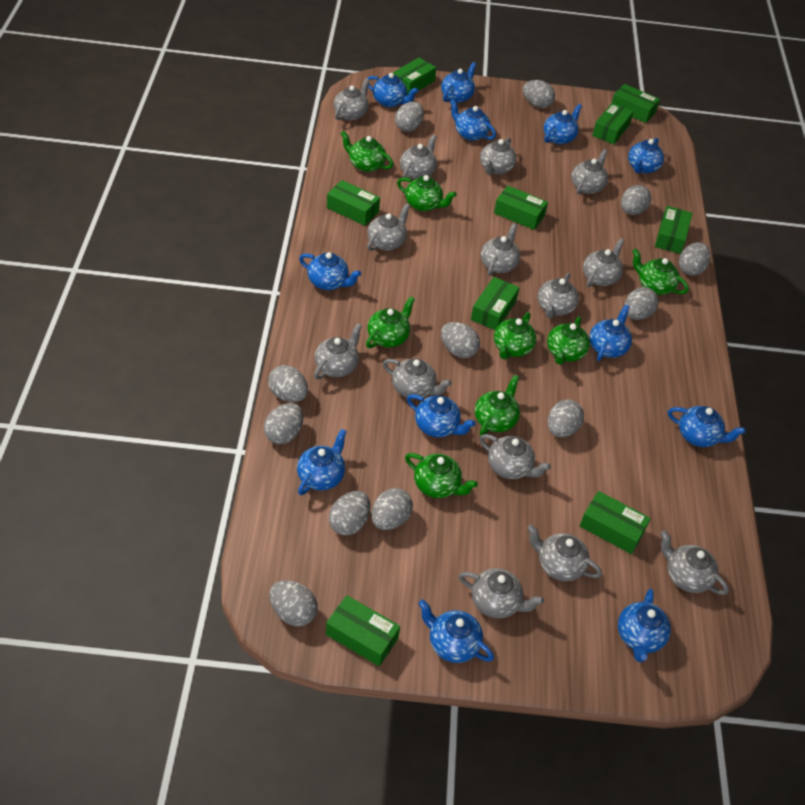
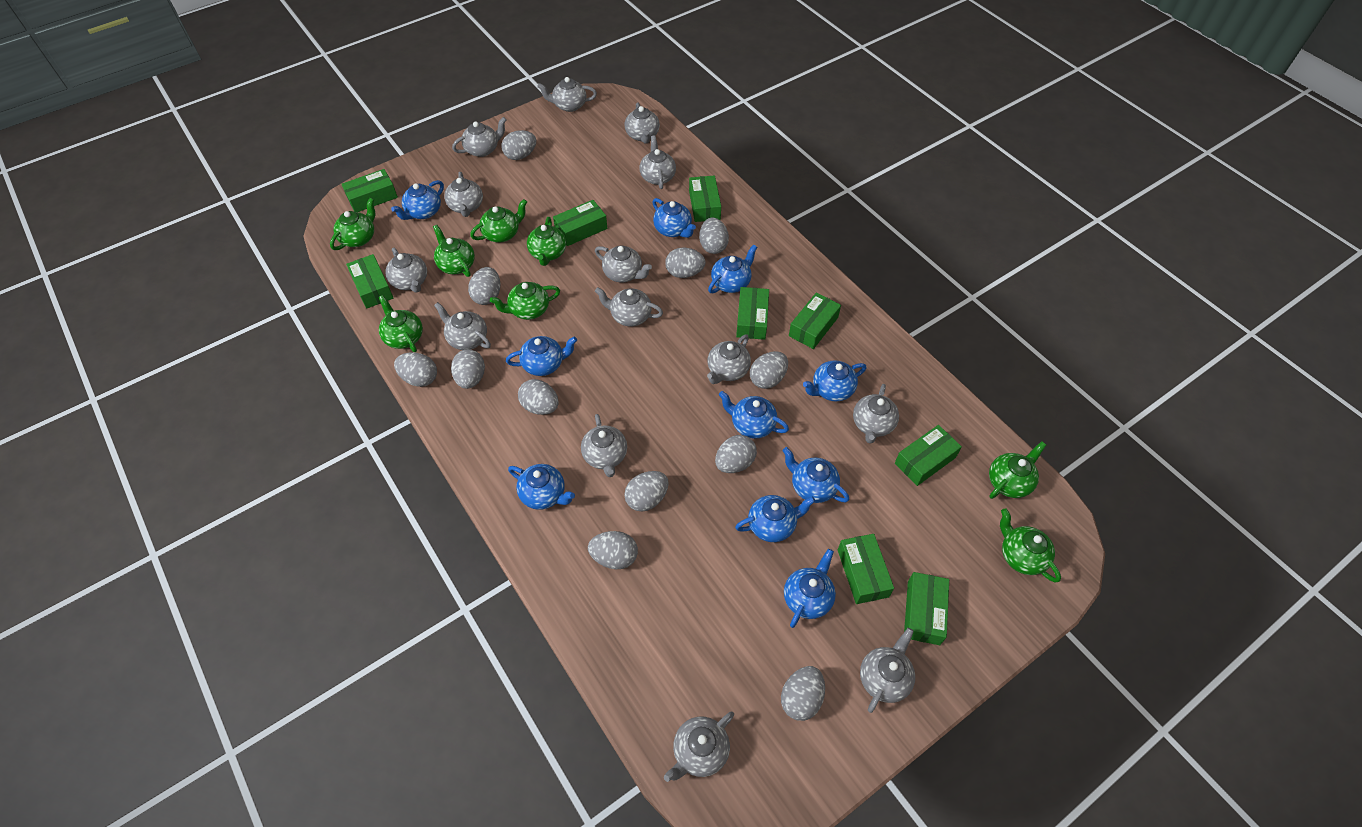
blue teapot: 12 -> 10

